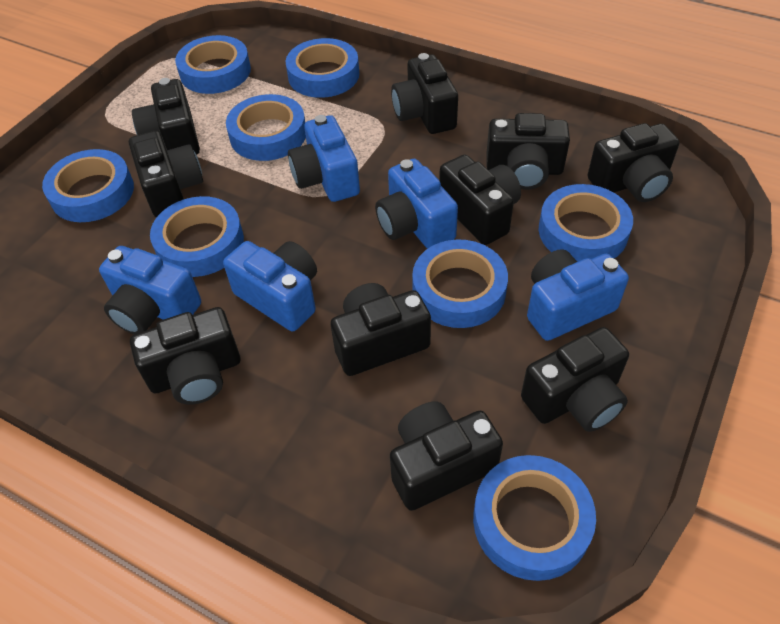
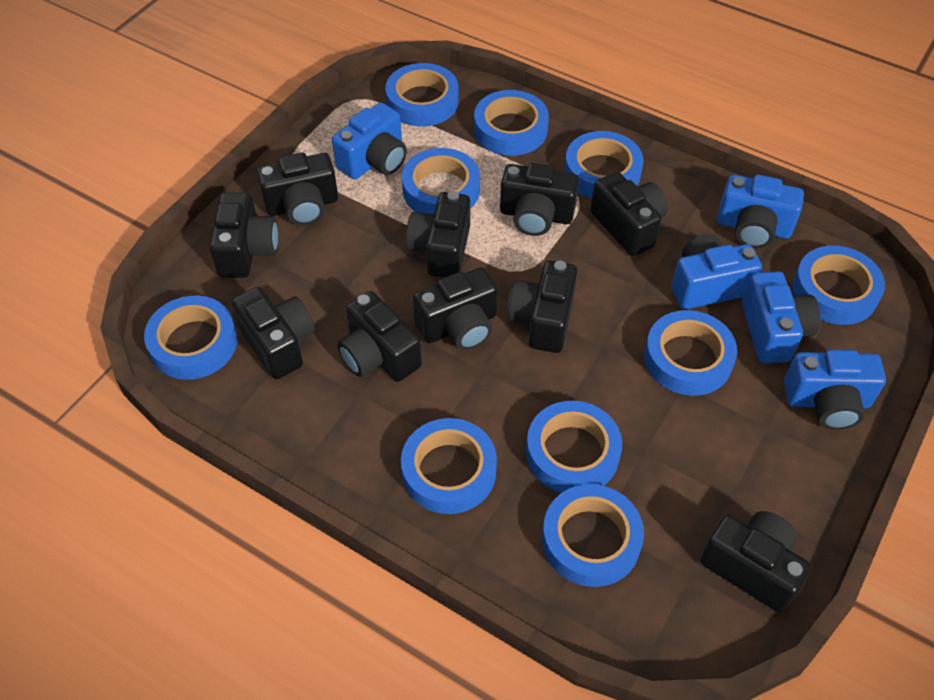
blue tape: 8 -> 10

